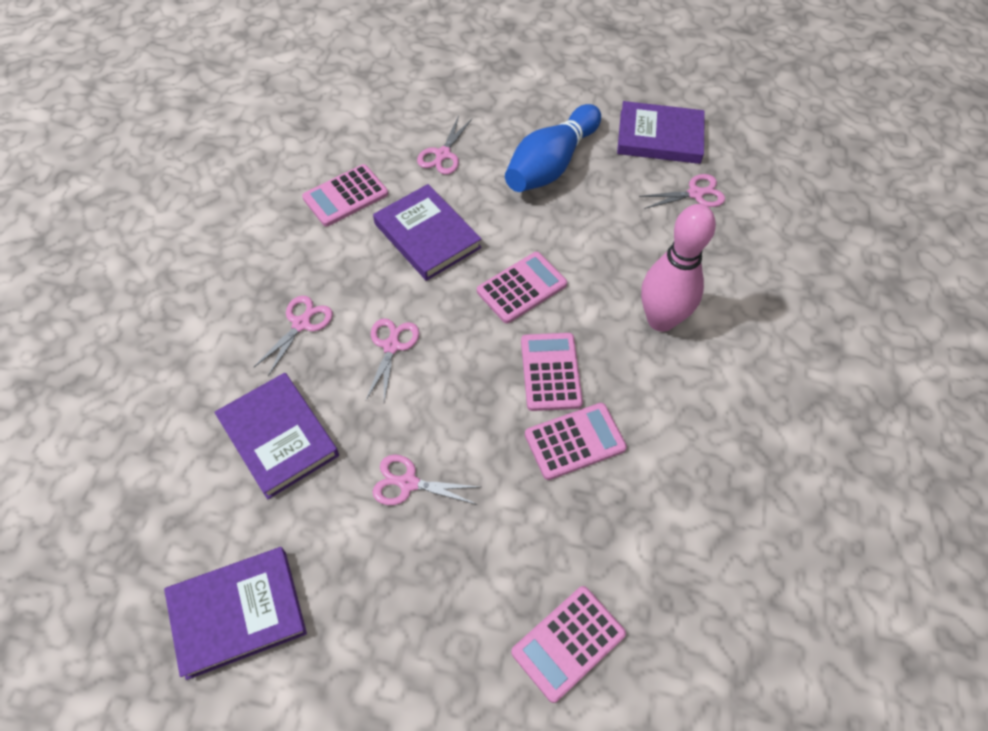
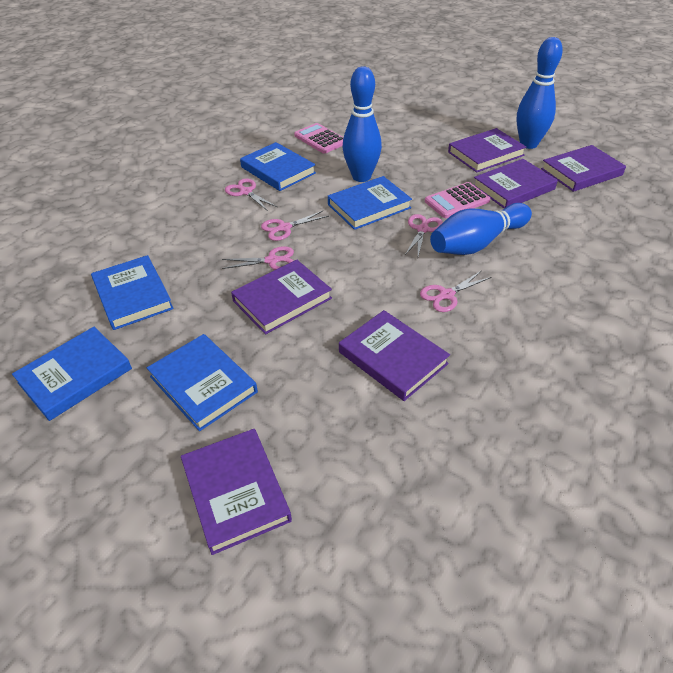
blue book: 0 -> 5
blue bowling pin: 1 -> 3
pink bowling pin: 1 -> 0
pink calculator: 5 -> 2
purple book: 4 -> 6

